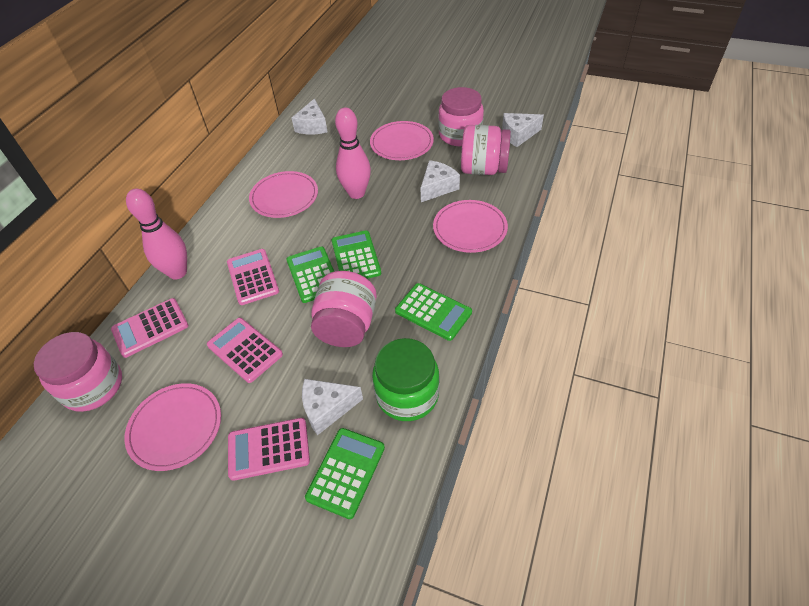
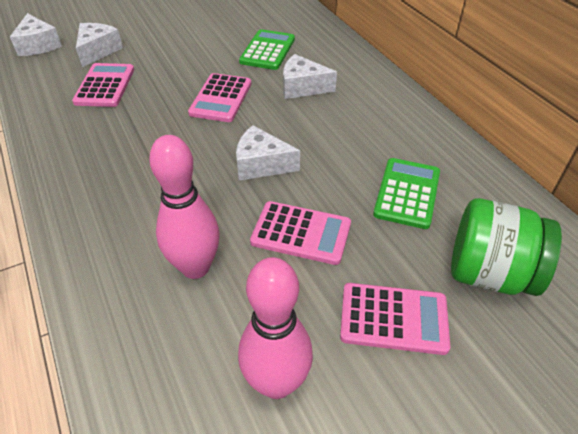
green calculator: 4 -> 2
pink jar: 4 -> 0
pink plate: 4 -> 0

